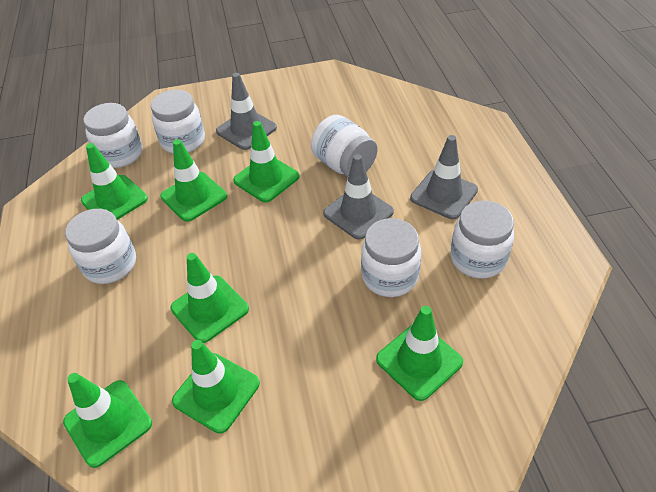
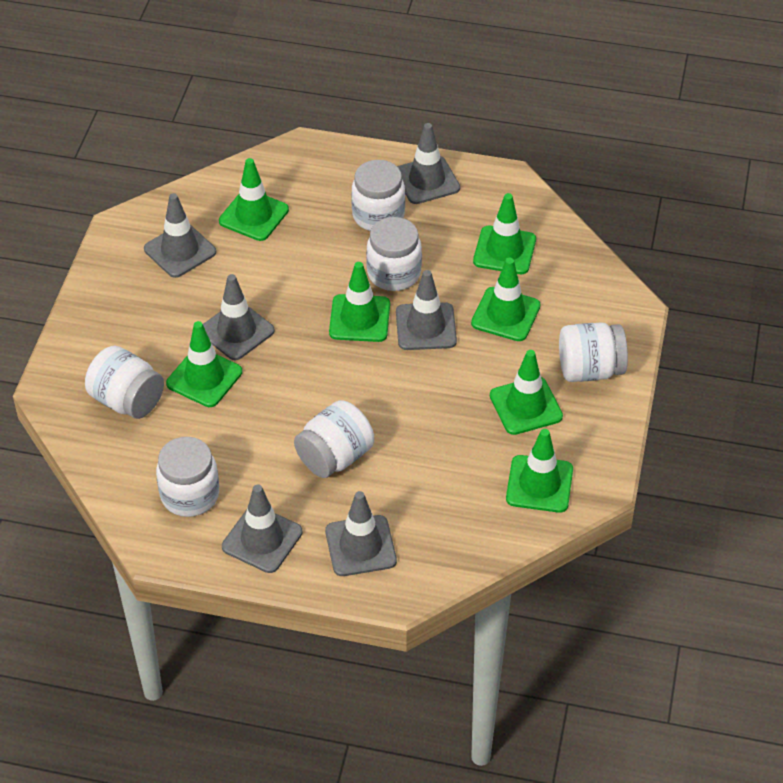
grey traffic cone: 3 -> 6

